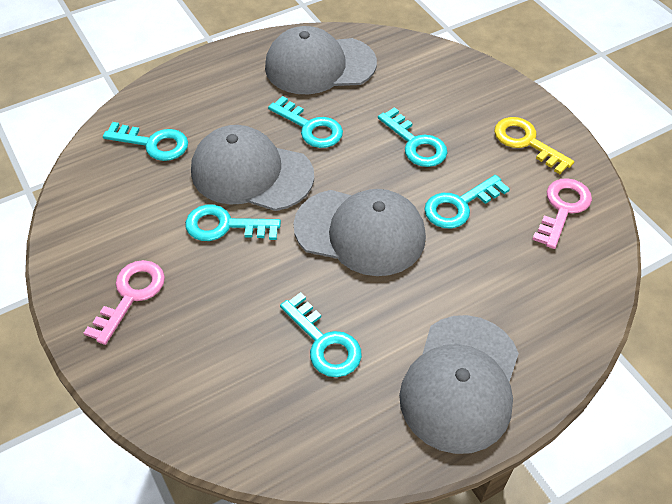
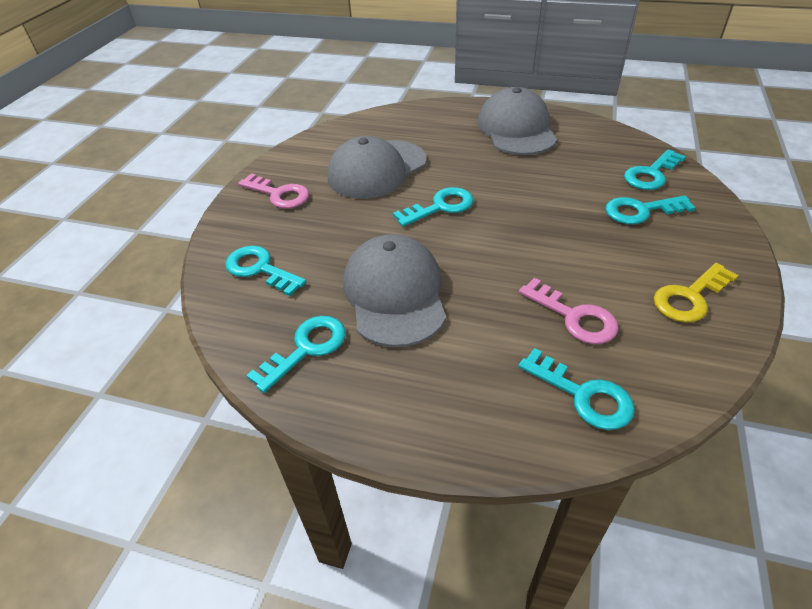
grey cap: 4 -> 3

